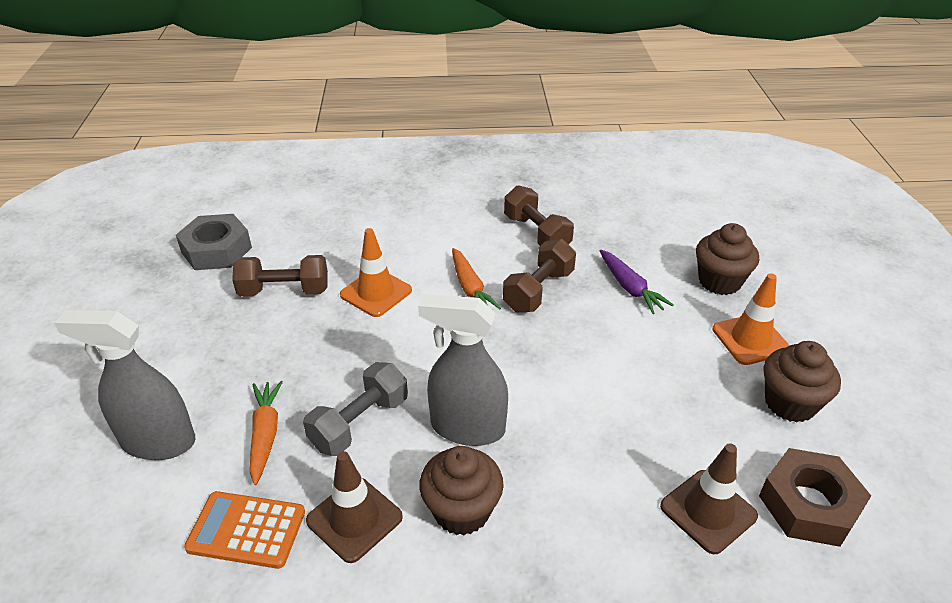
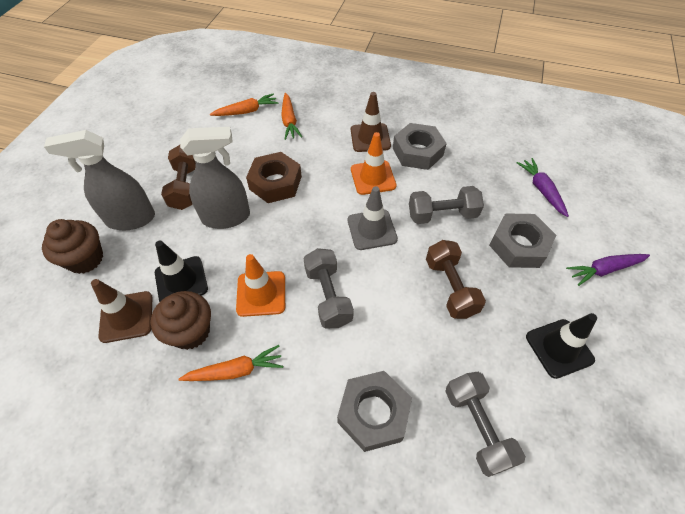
black traffic cone: 0 -> 2
brown cupcake: 3 -> 2
brown dumbbell: 3 -> 2
grey dumbbell: 1 -> 3
grey nut: 1 -> 3
grey traffic cone: 0 -> 1
orange calculator: 1 -> 0
orange carrot: 2 -> 3
purple carrot: 1 -> 2

